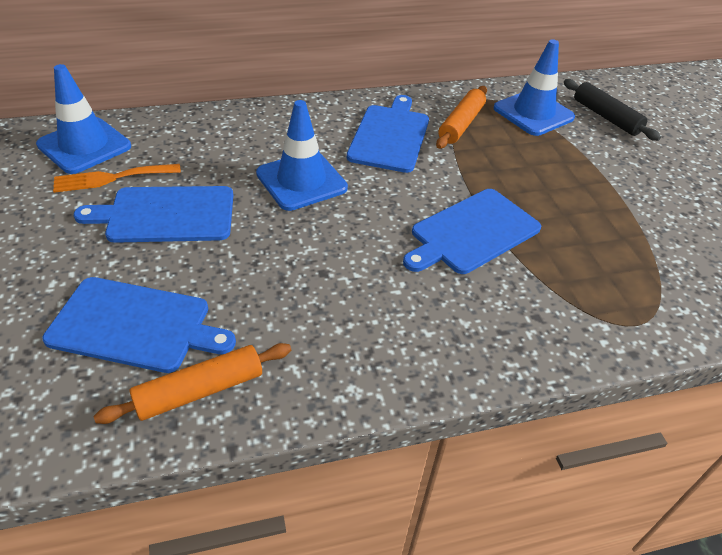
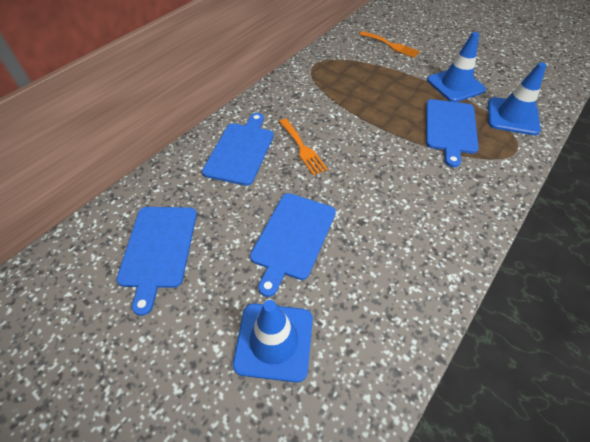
black rolling pin: 1 -> 0
orange fork: 1 -> 2
orange rolling pin: 2 -> 0

